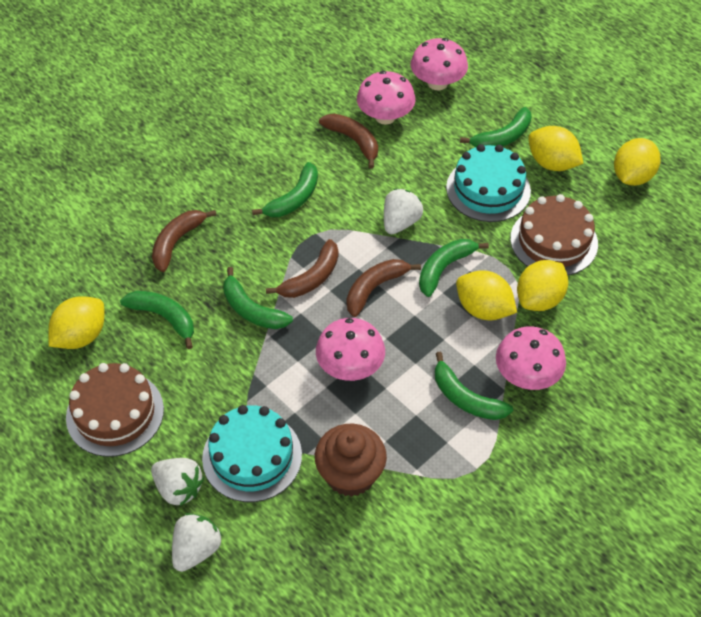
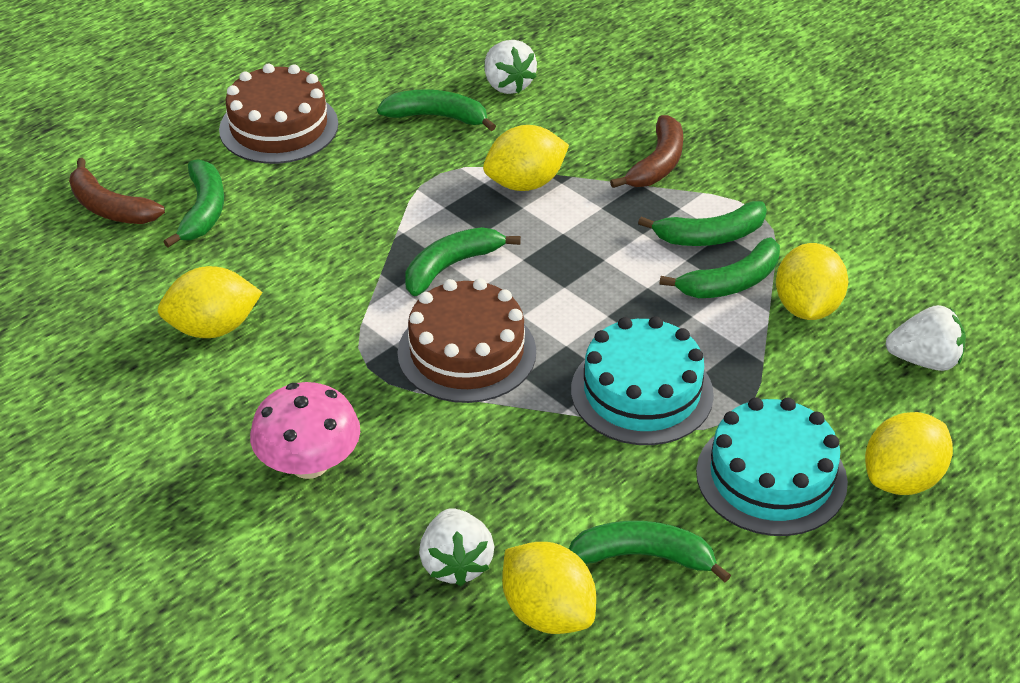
brown banana: 4 -> 2
brown cupcake: 1 -> 0
pink mushroom: 4 -> 1

